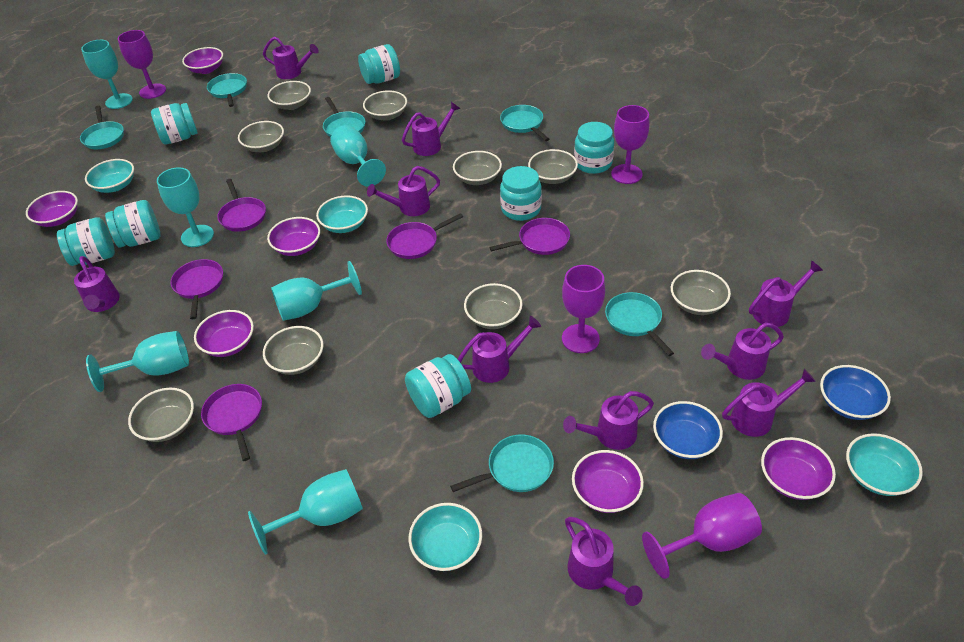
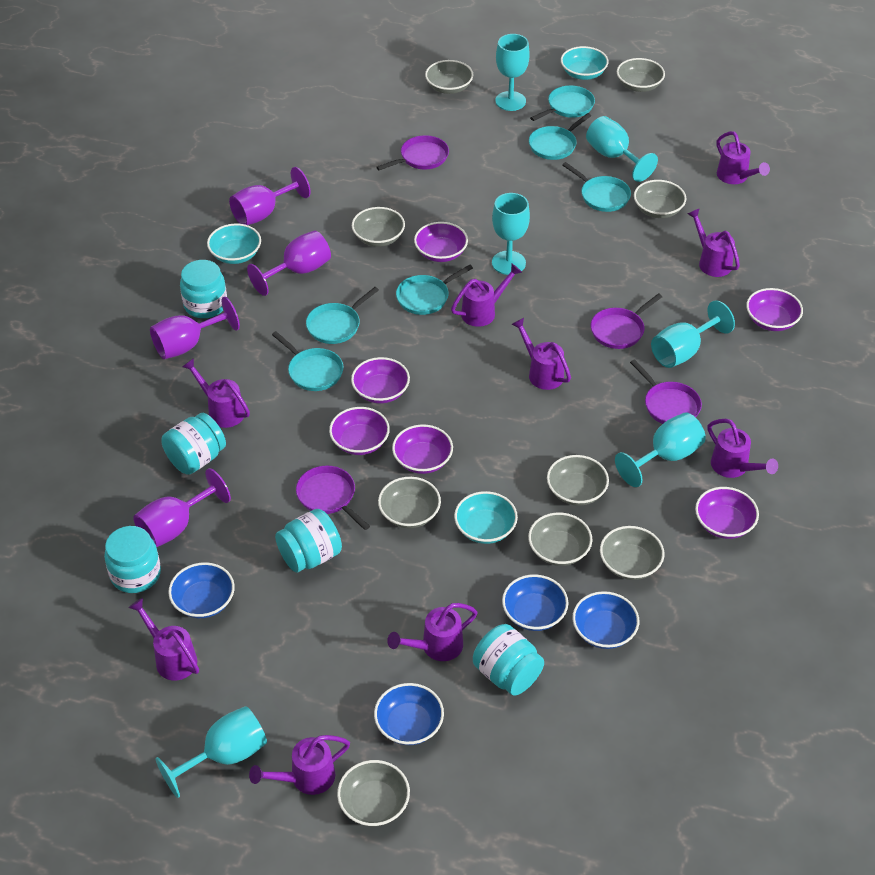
blue bowl: 2 -> 4
purple pan: 5 -> 4
purple watering can: 10 -> 9
turquoise bowl: 4 -> 3
turquoise jar: 7 -> 5

